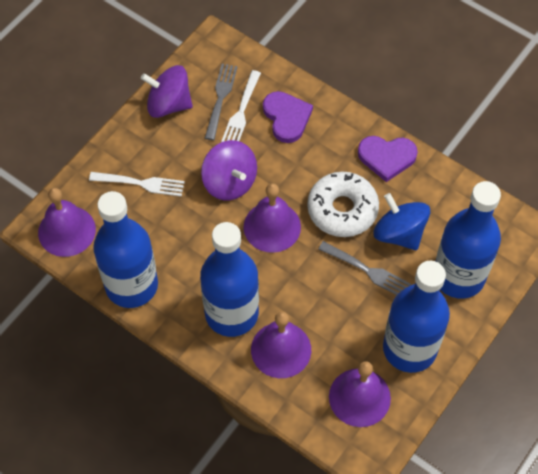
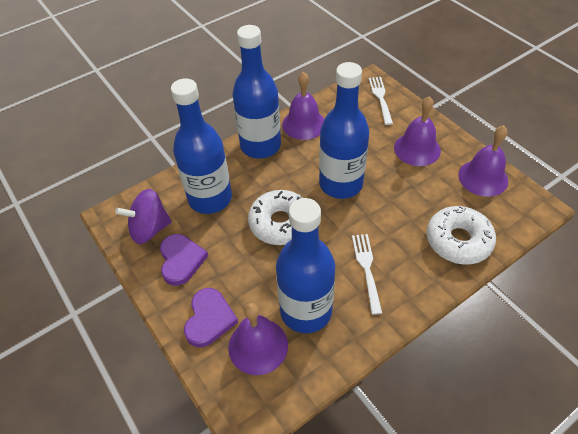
blue spinning top: 1 -> 0
grey fork: 2 -> 0
purple spinning top: 2 -> 1
white donut: 1 -> 2

